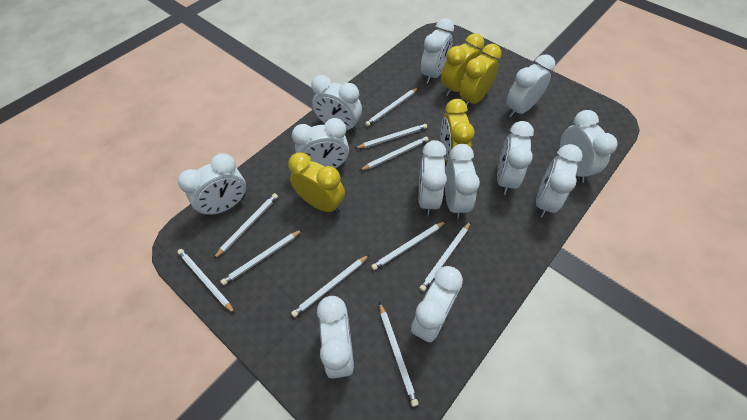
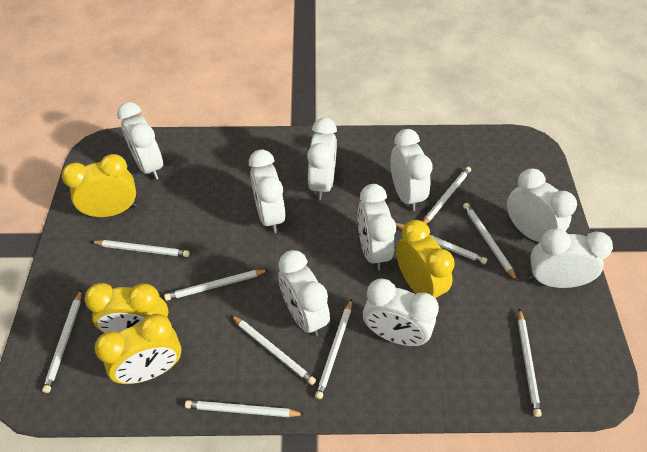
white clock: 12 -> 9

